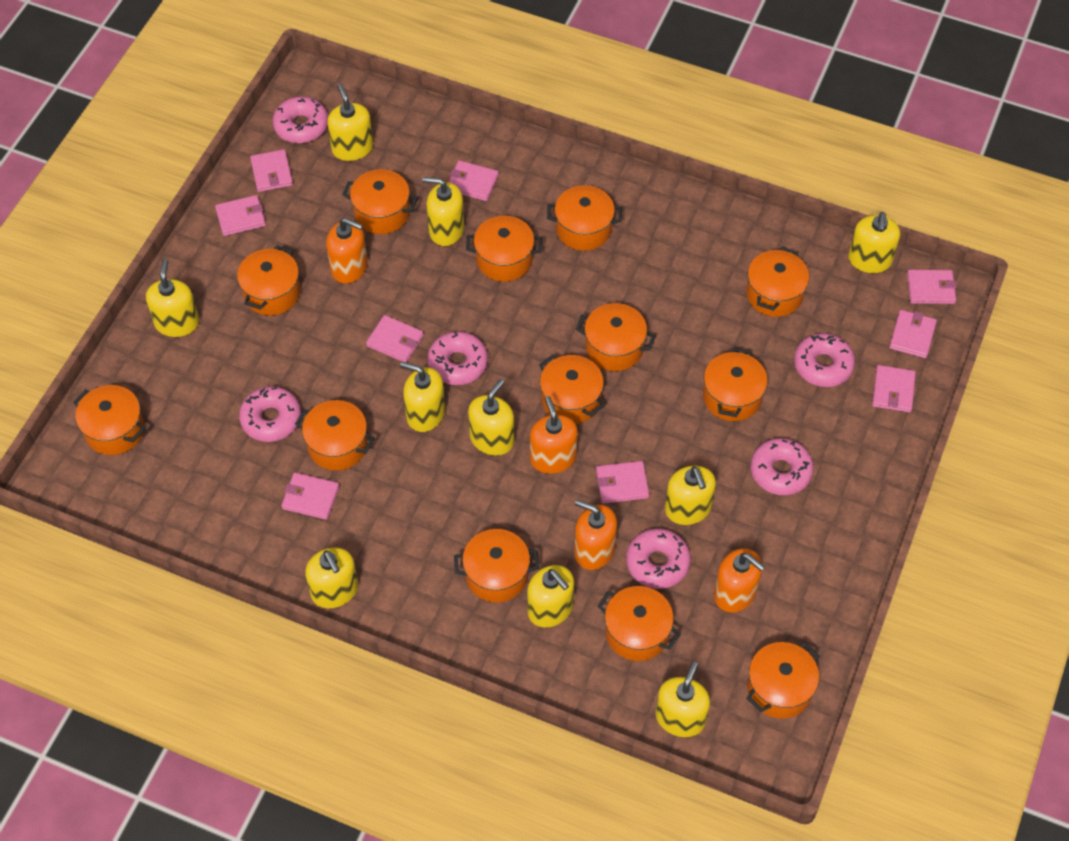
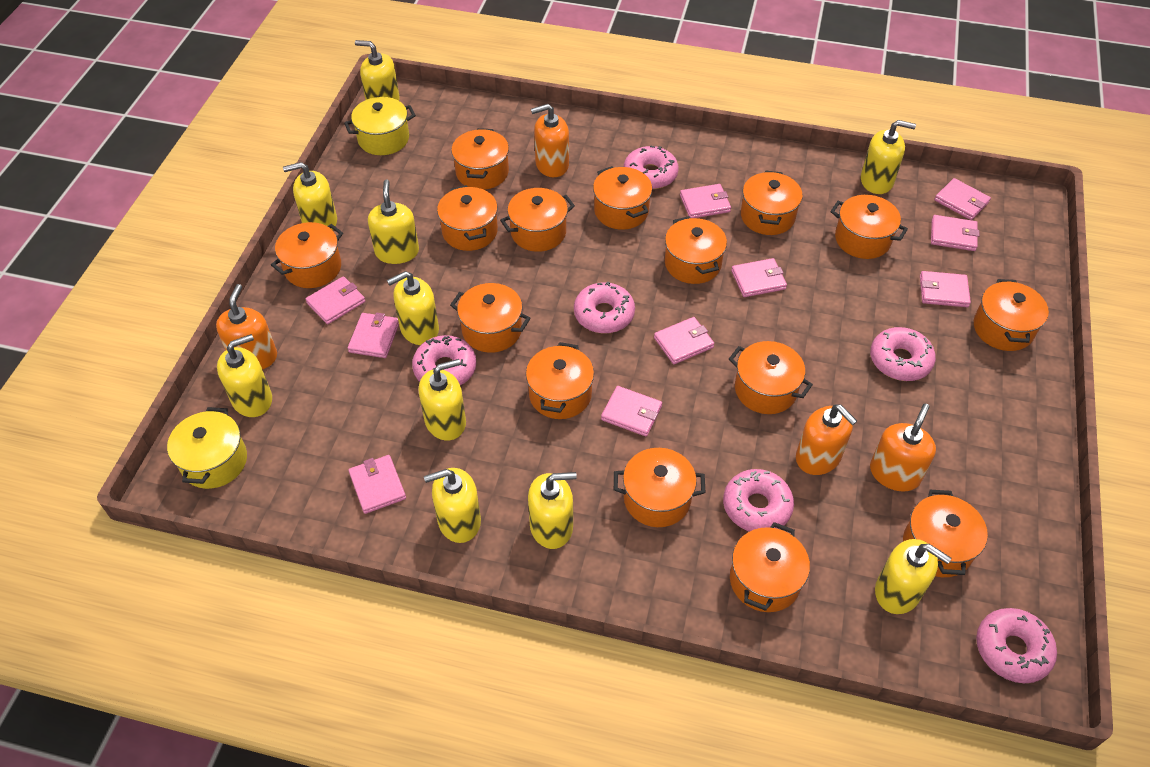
orange pot: 13 -> 15
pink wallet: 9 -> 10
yellow pot: 0 -> 2

